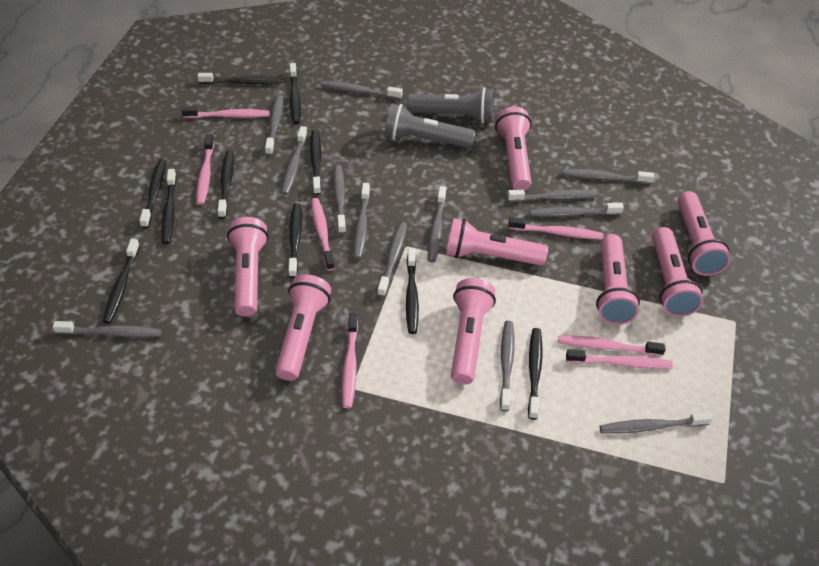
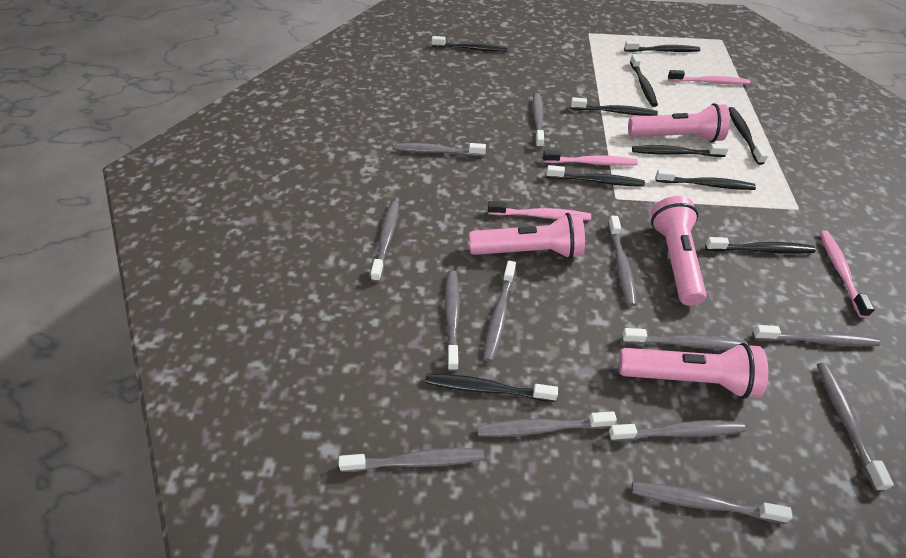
grey flashlight: 2 -> 0
pink flashlight: 8 -> 4
pink toothbrush: 7 -> 4

